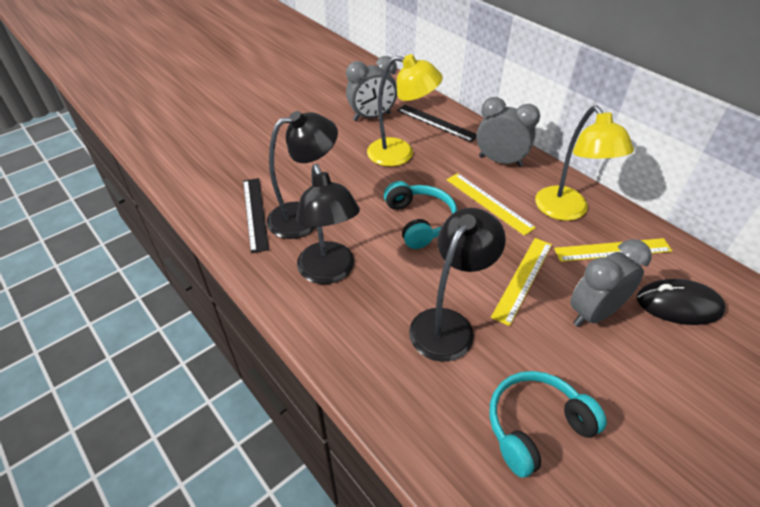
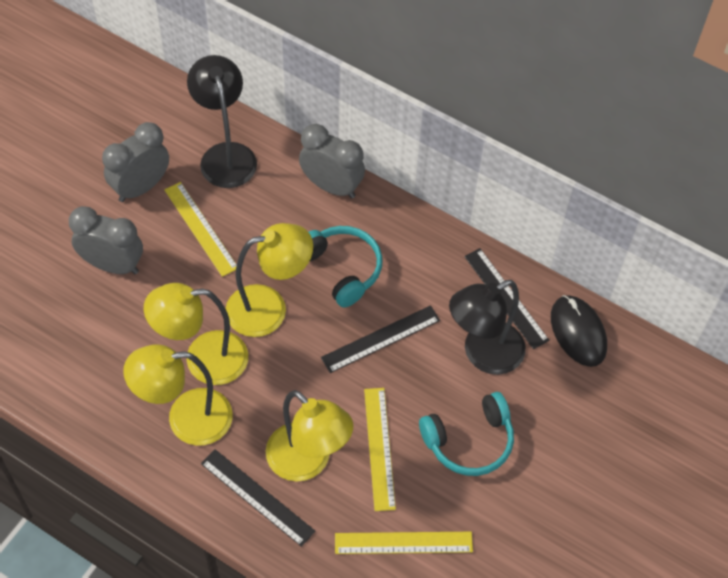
black lamp: 3 -> 2
black ruler: 2 -> 3
yellow lamp: 2 -> 4

